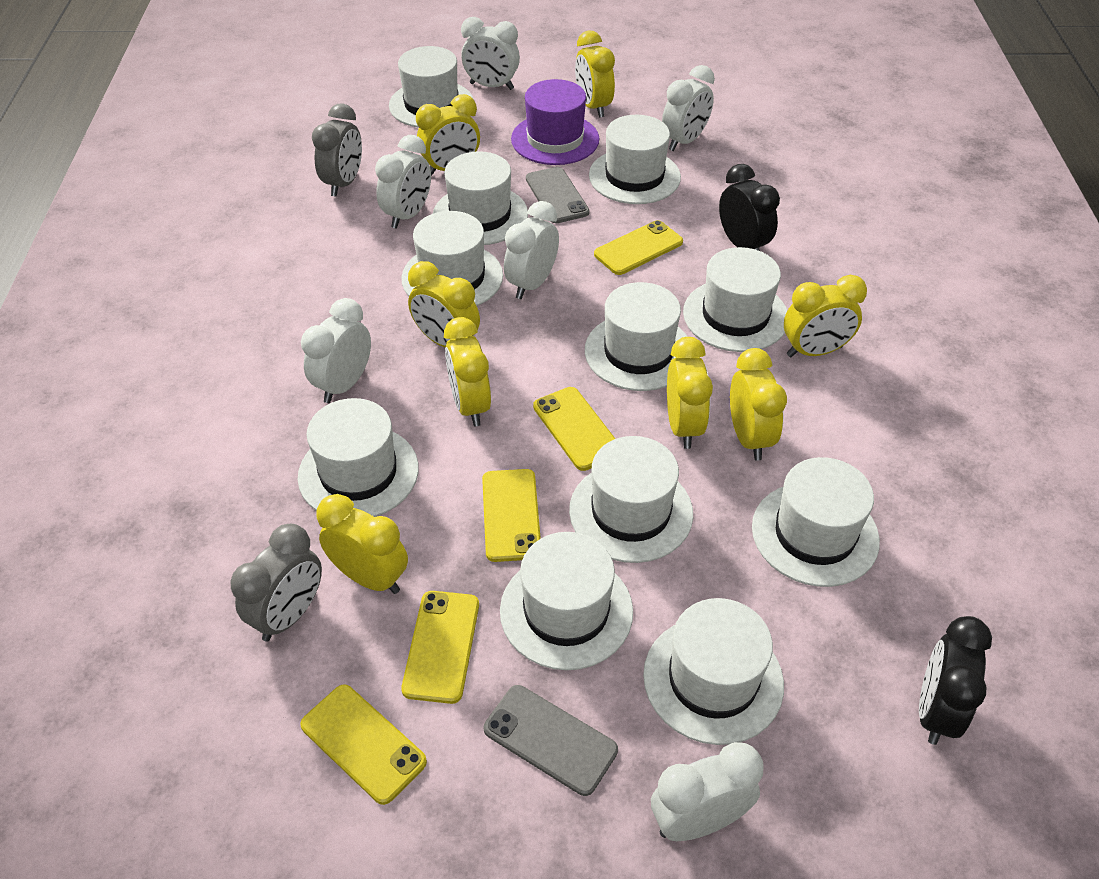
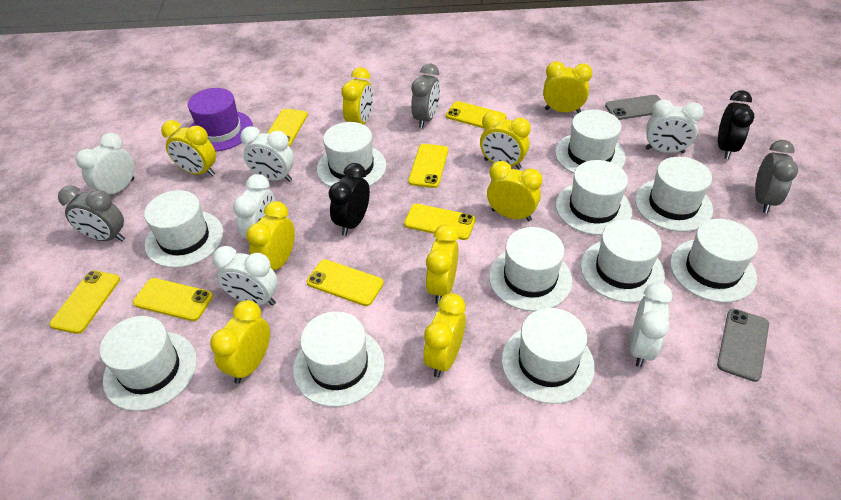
grey clock: 2 -> 3
yellow clock: 8 -> 9
yellow phone: 5 -> 7

